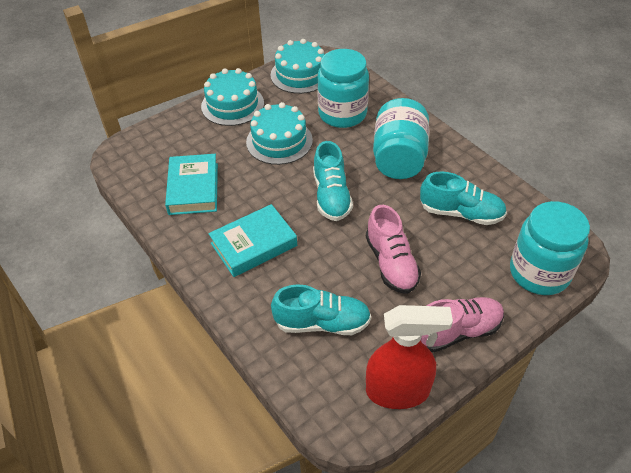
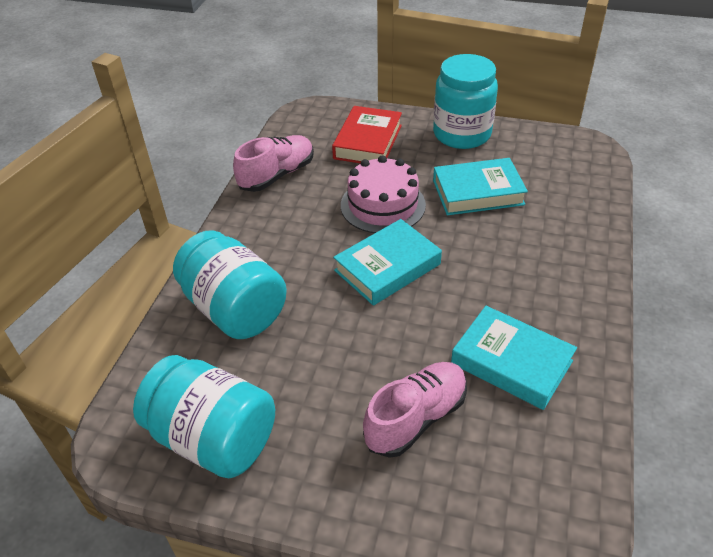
pink cake: 0 -> 1
red book: 0 -> 1
red spray bottle: 1 -> 0
turquoise book: 2 -> 3
turquoise cake: 3 -> 0
turquoise shoe: 3 -> 0

